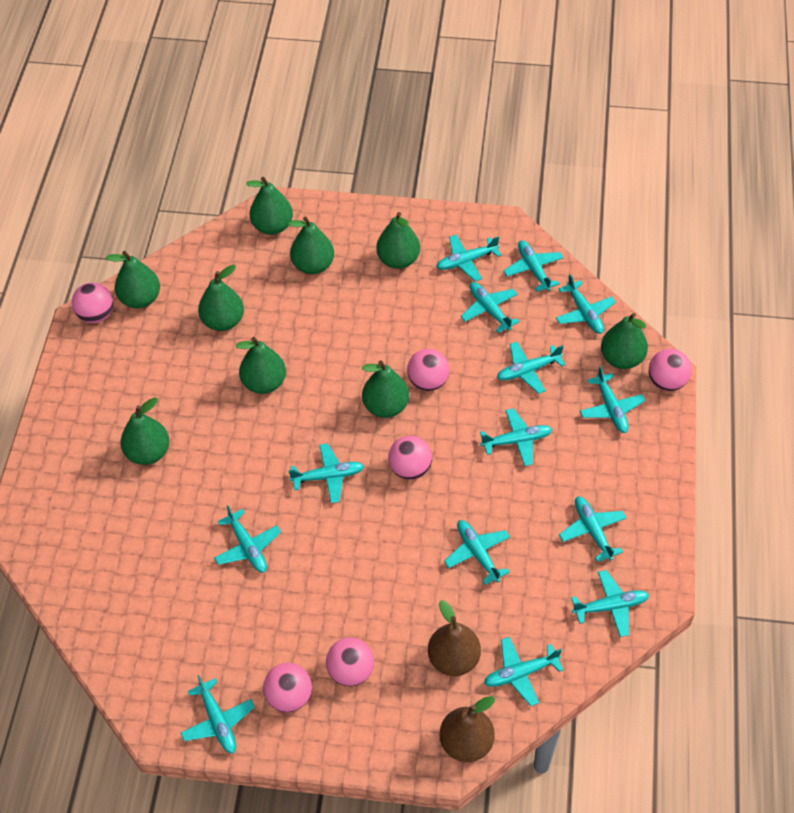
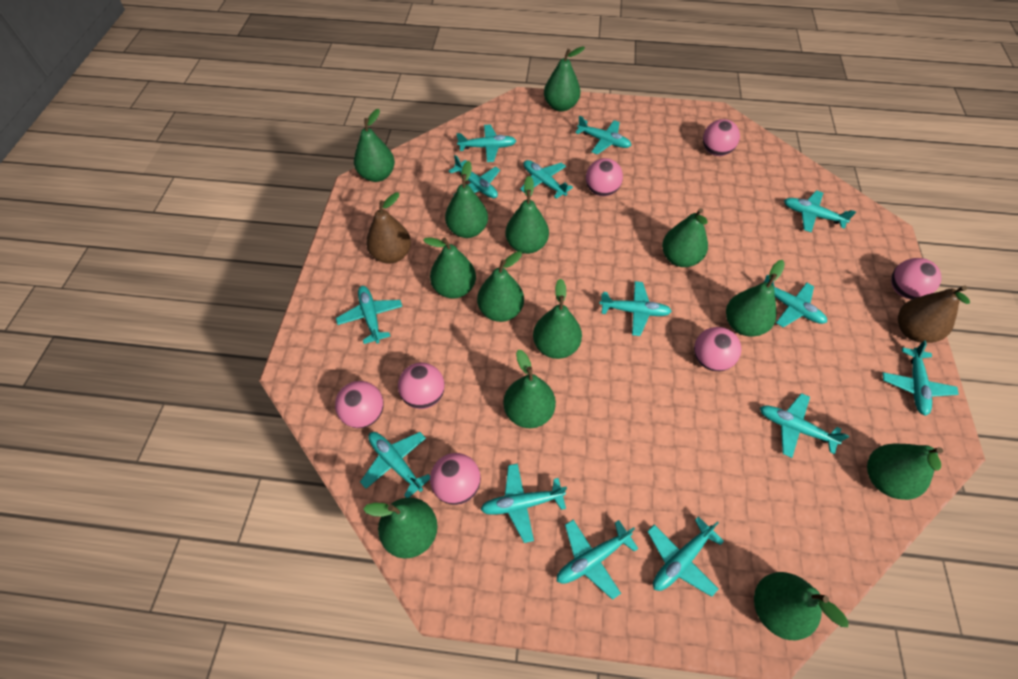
green pear: 9 -> 13
pink ball: 6 -> 7

